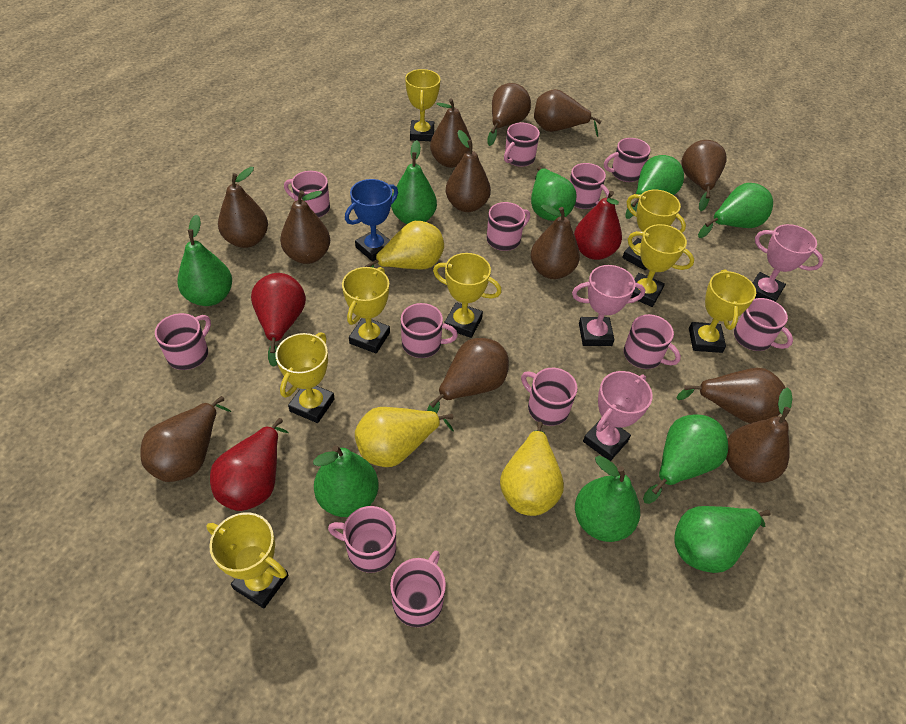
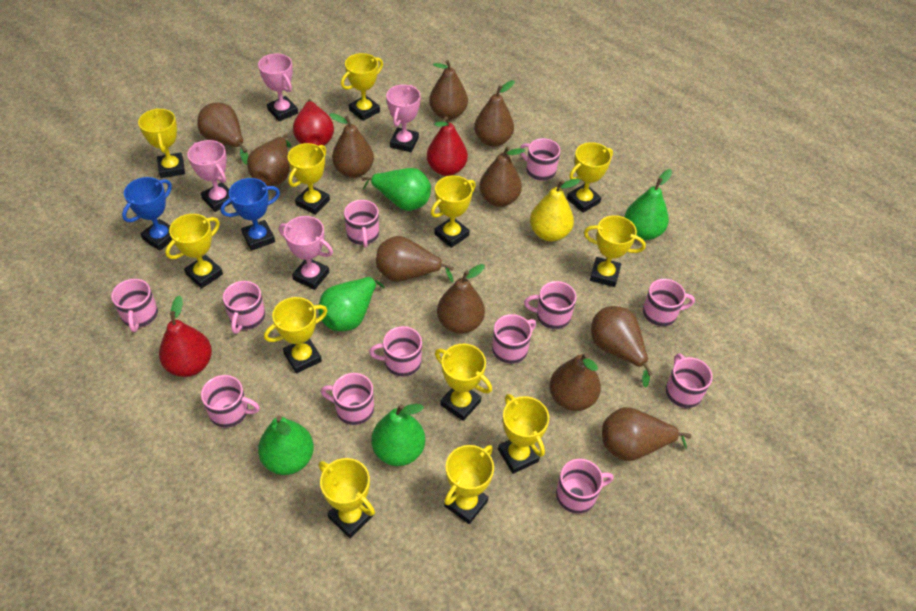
blue trophy: 1 -> 2
brown pear: 12 -> 11
green pear: 9 -> 5
pink trophy: 3 -> 4
yellow pear: 3 -> 1
yellow trophy: 8 -> 12

